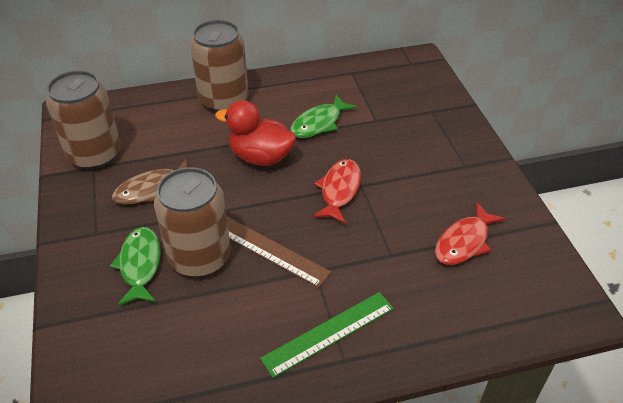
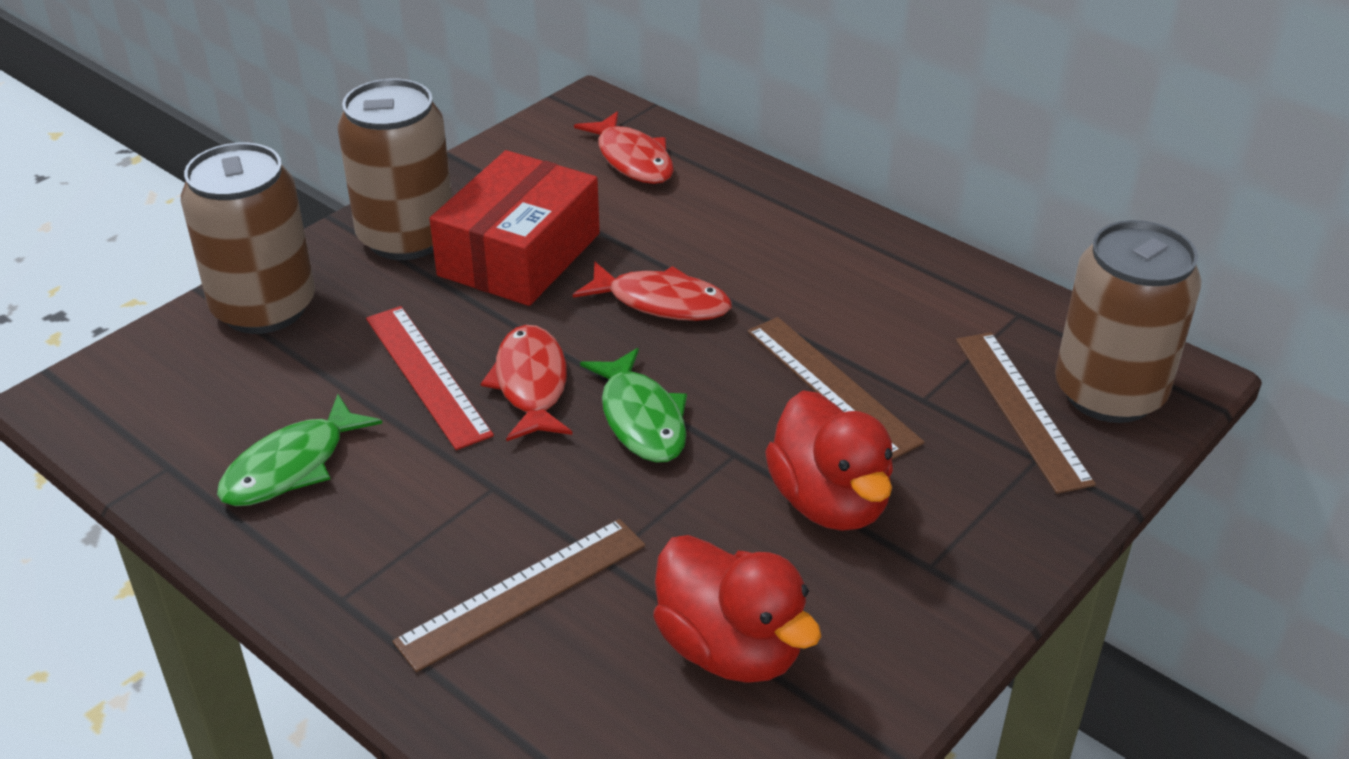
brown fish: 1 -> 0
brown ruler: 1 -> 3
green ruler: 1 -> 0
red box: 0 -> 1
red duck: 1 -> 2
red fish: 2 -> 3
red ruler: 0 -> 1

